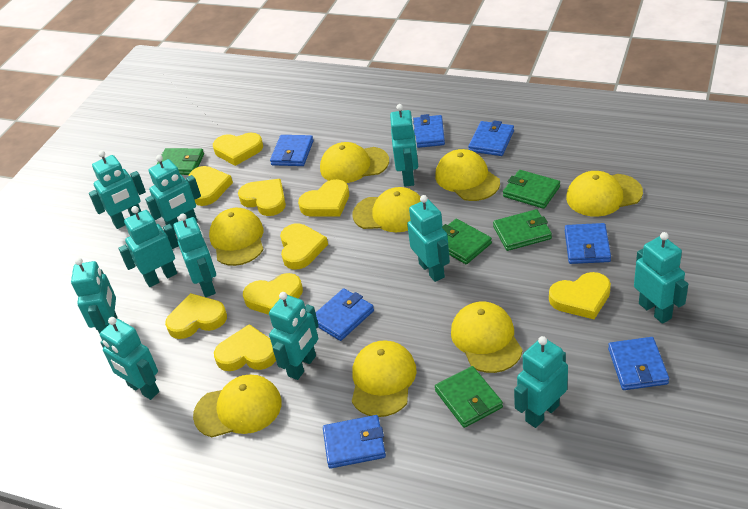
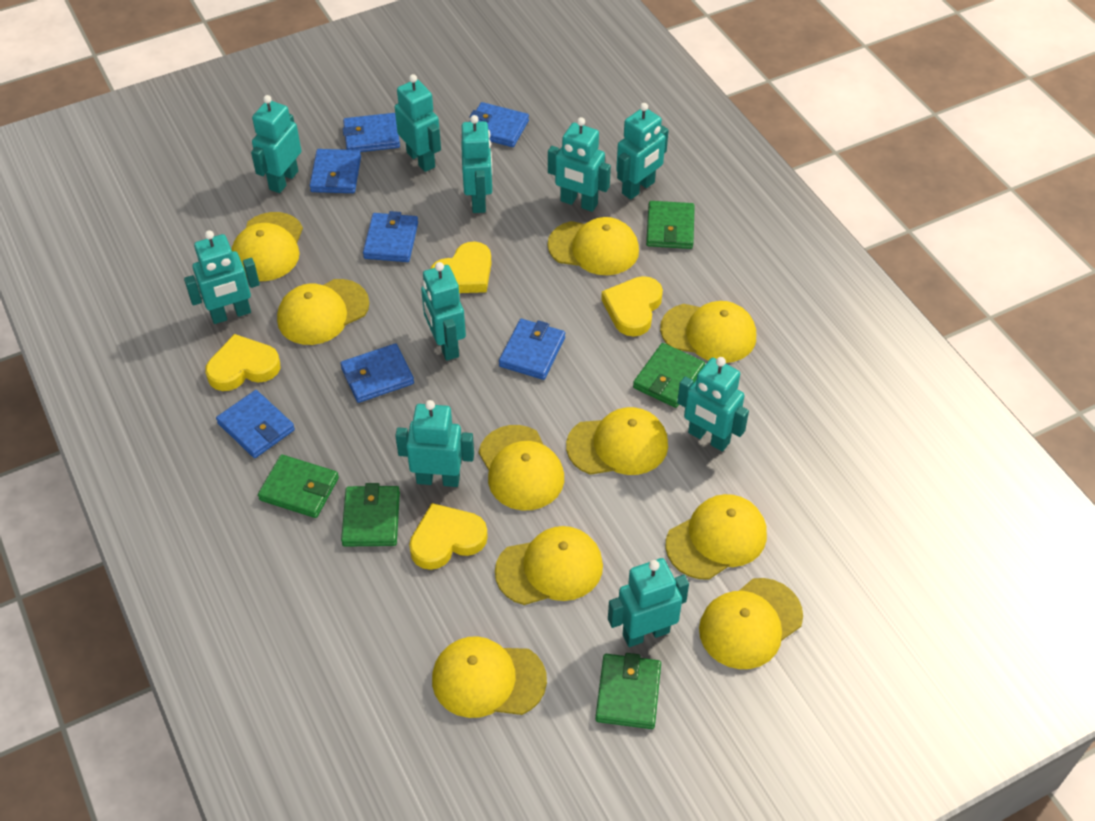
turquoise robot: 11 -> 10
yellow cap: 8 -> 10
yellow heart: 9 -> 4

